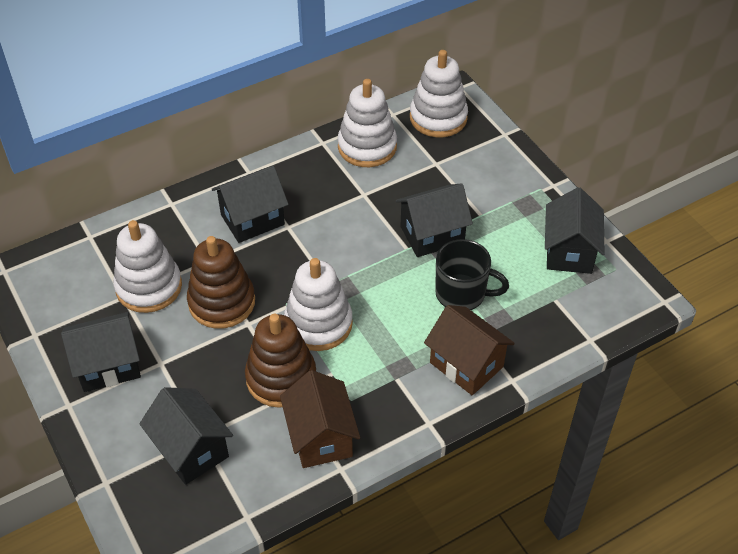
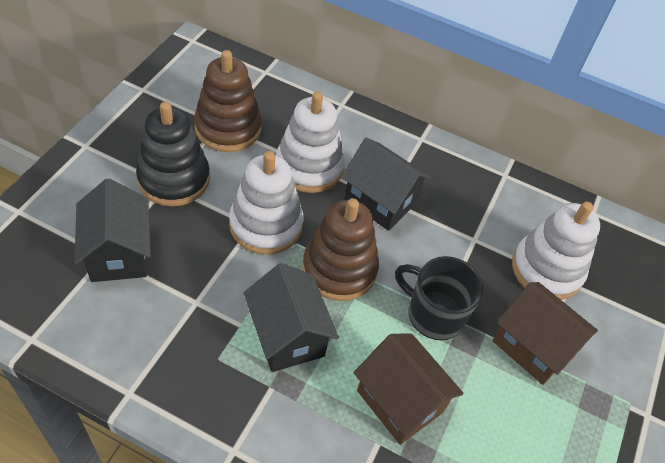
black house: 5 -> 3
black stacking toy: 0 -> 1
white stacking toy: 4 -> 3

